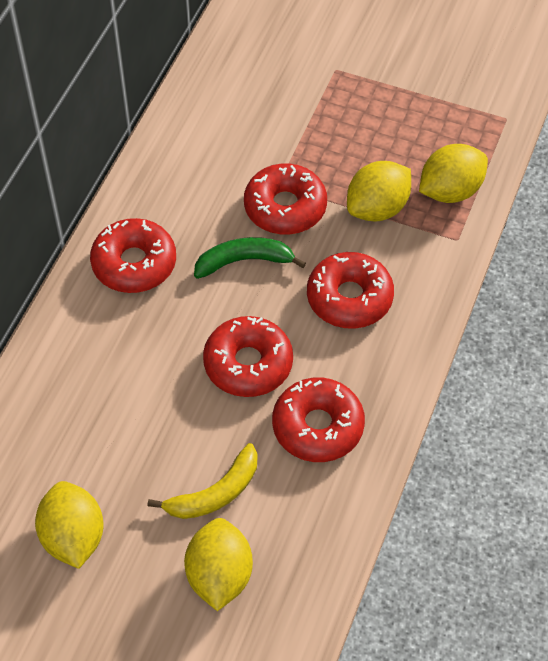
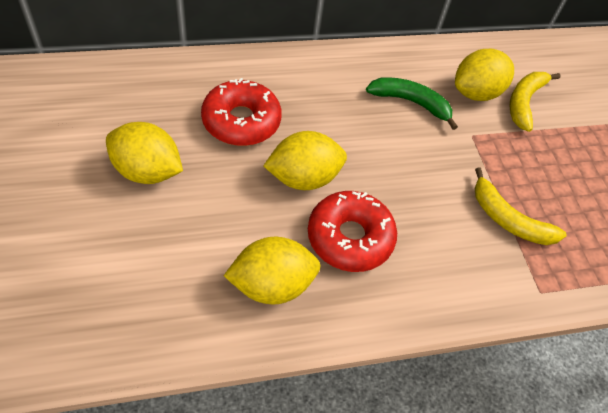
red donut: 5 -> 2
yellow banana: 1 -> 2

